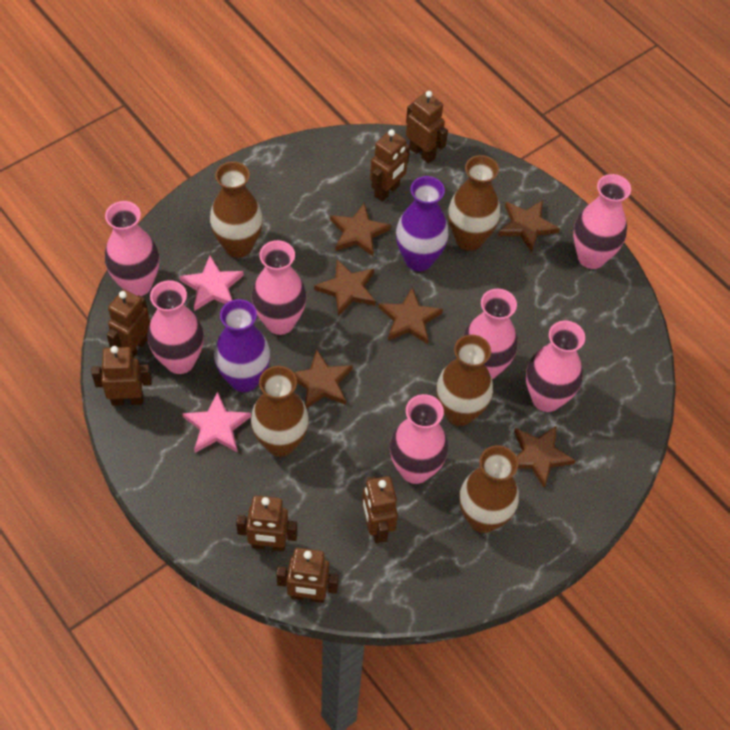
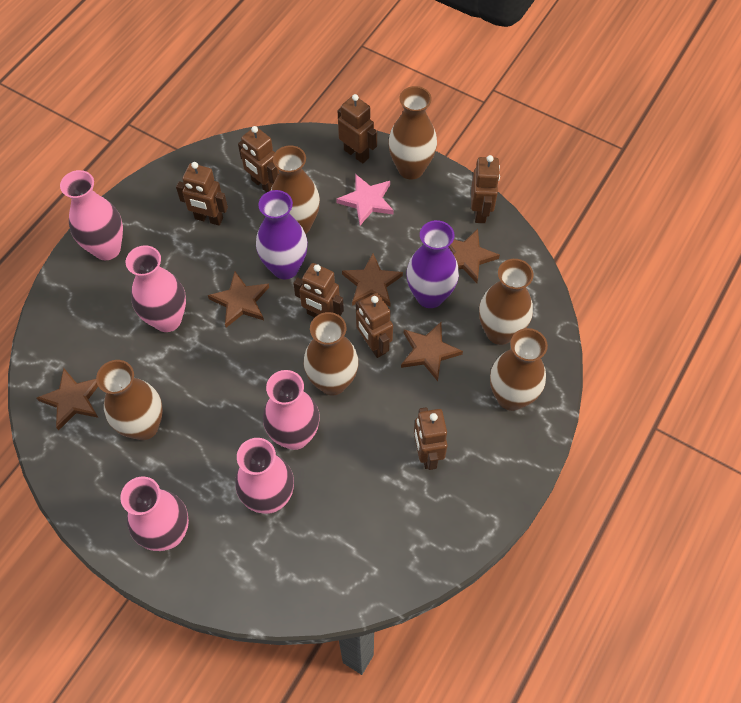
brown star: 6 -> 5
brown vase: 5 -> 6
pink star: 2 -> 1
pink vase: 7 -> 5

